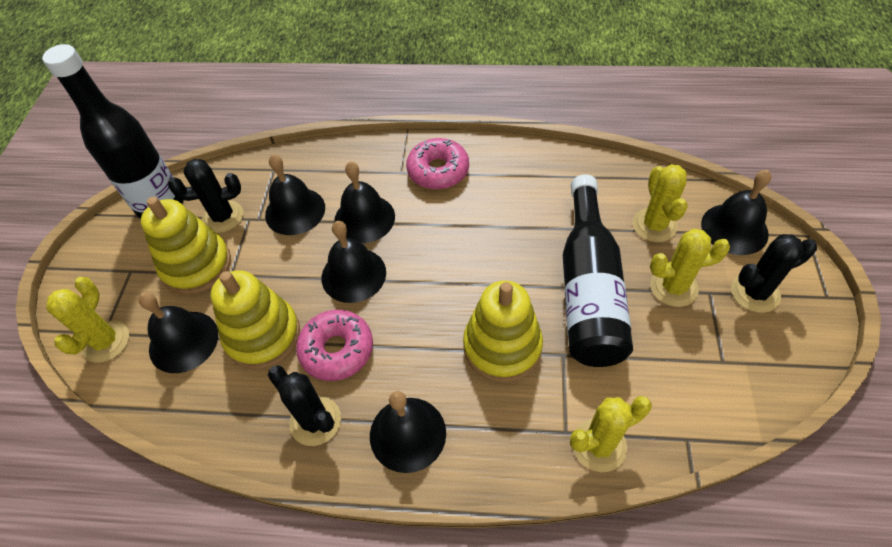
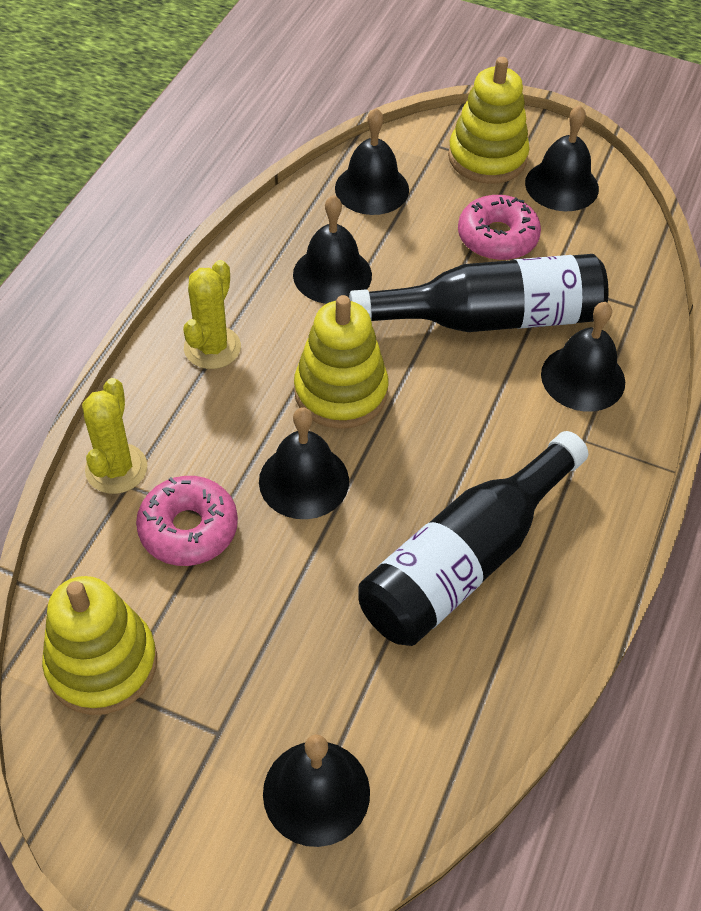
black cactus: 3 -> 0
yellow cactus: 4 -> 2

